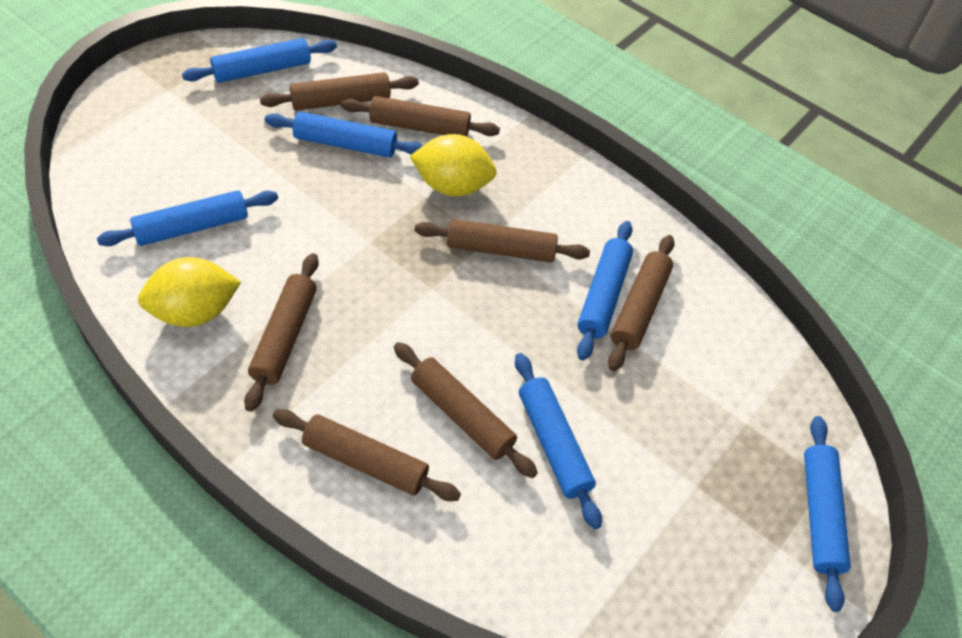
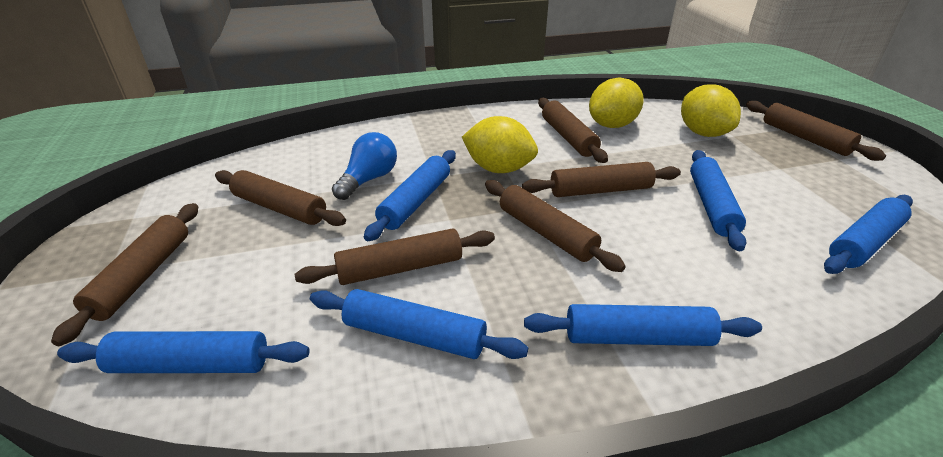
blue light bulb: 0 -> 1
yellow lemon: 2 -> 3

